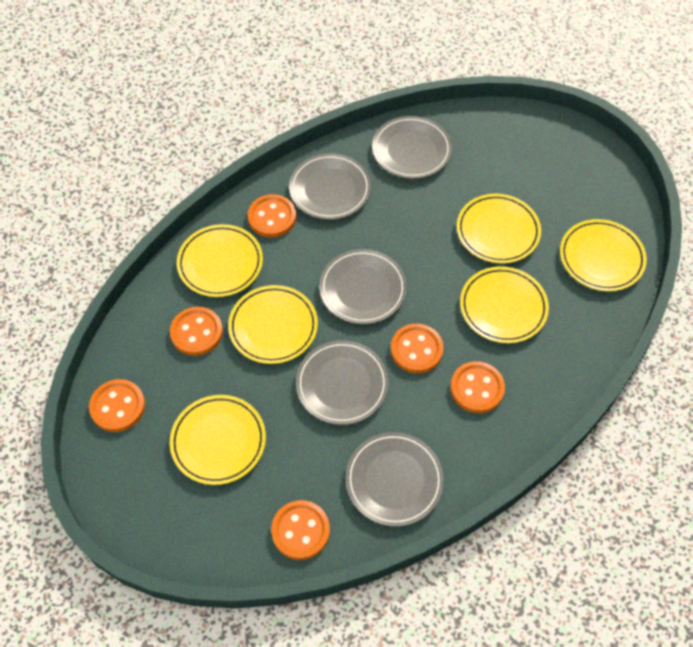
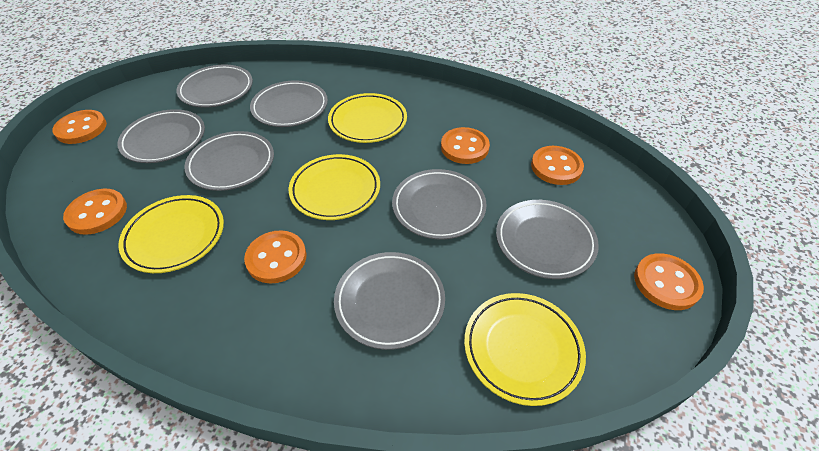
grey plate: 5 -> 7
yellow plate: 6 -> 4

